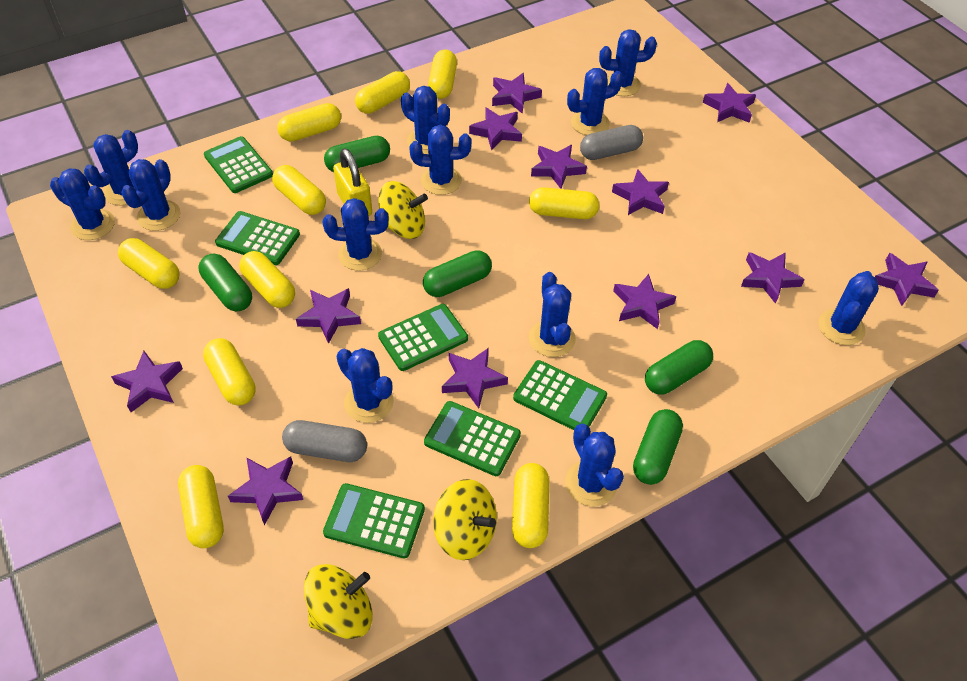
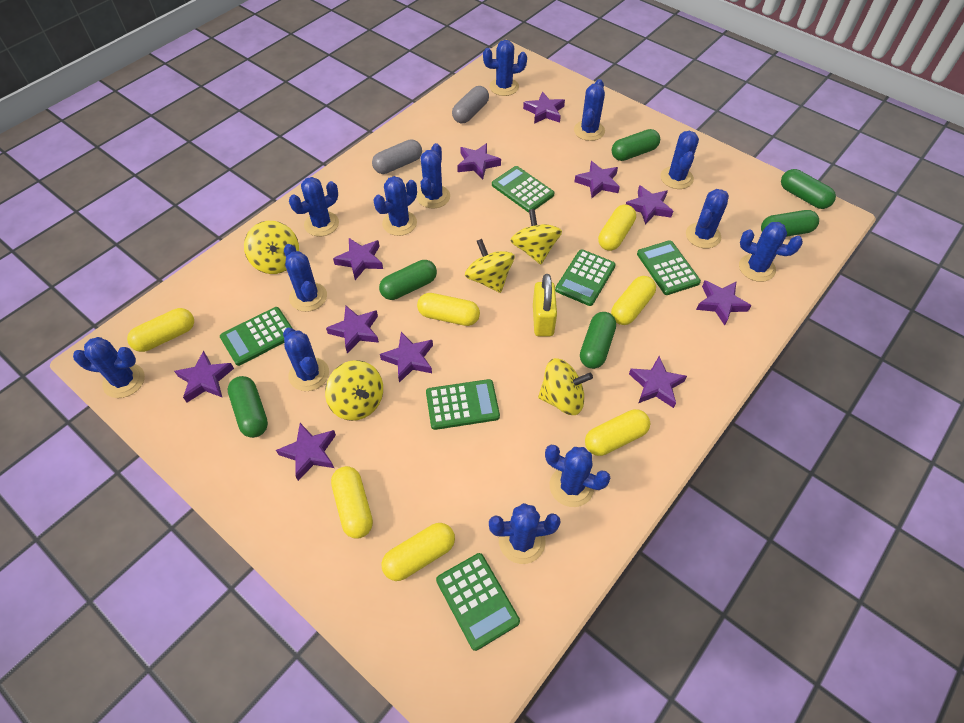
blue cactus: 12 -> 13
green capsule: 5 -> 6
purple star: 12 -> 11
yellow capsule: 10 -> 7
yellow spinning top: 3 -> 5

